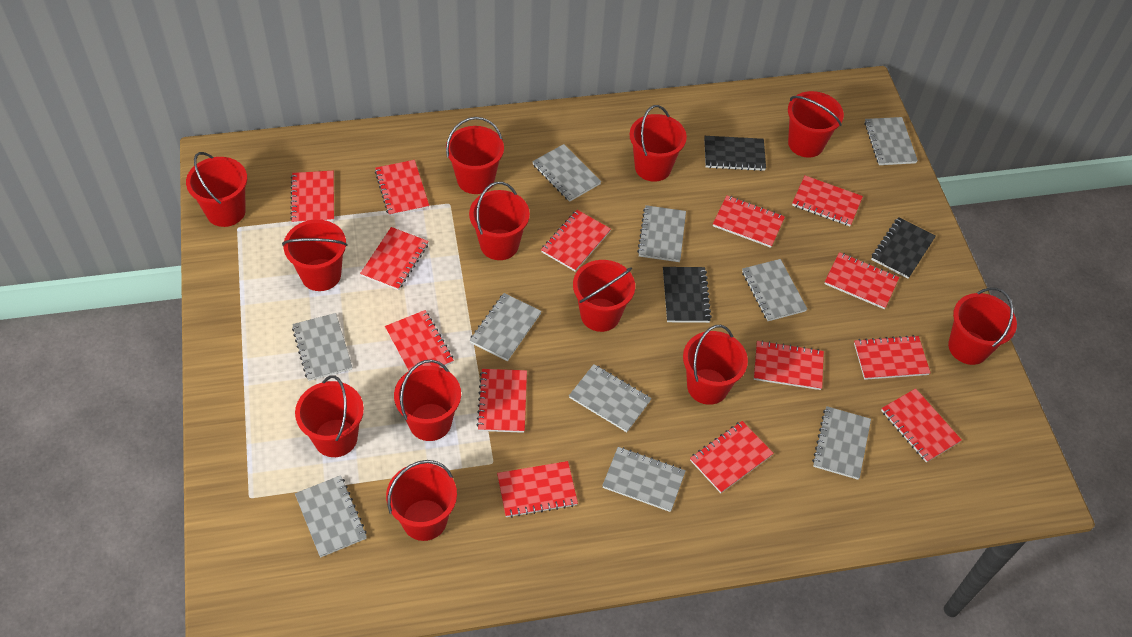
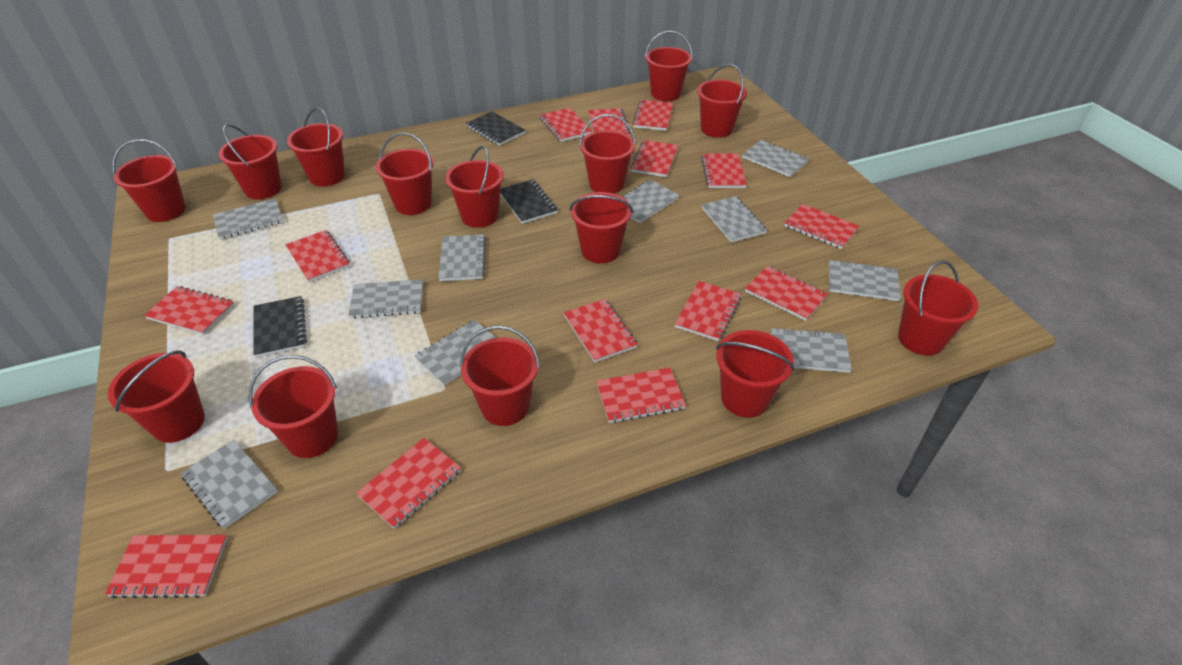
red bucket: 12 -> 14

